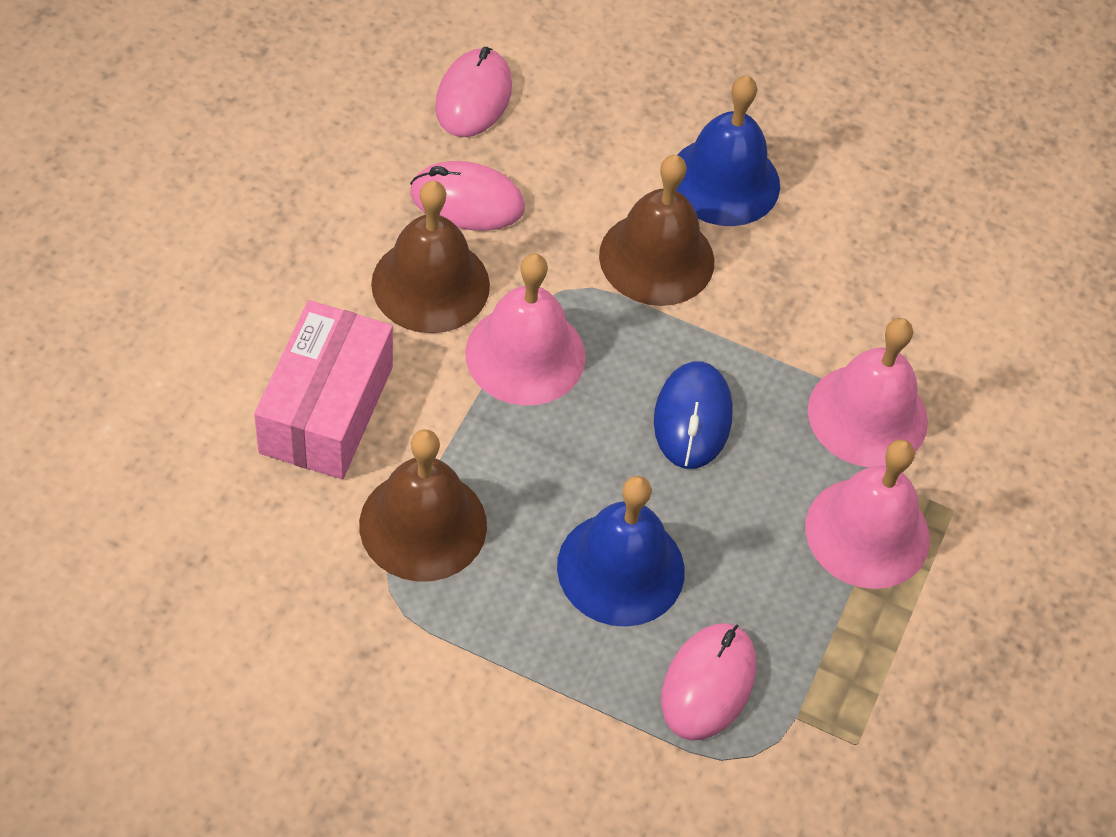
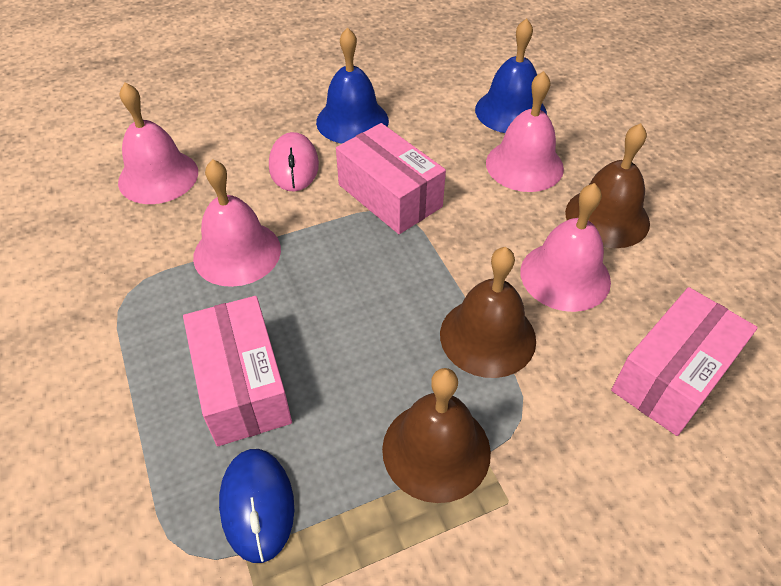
pink bell: 3 -> 4
pink box: 1 -> 3
pink mouse: 3 -> 1

